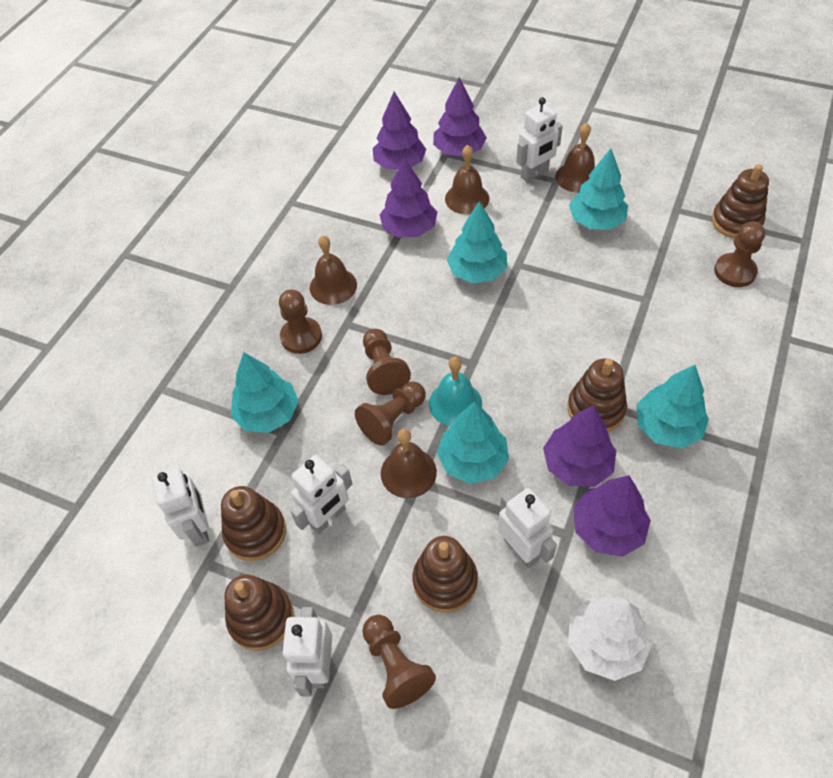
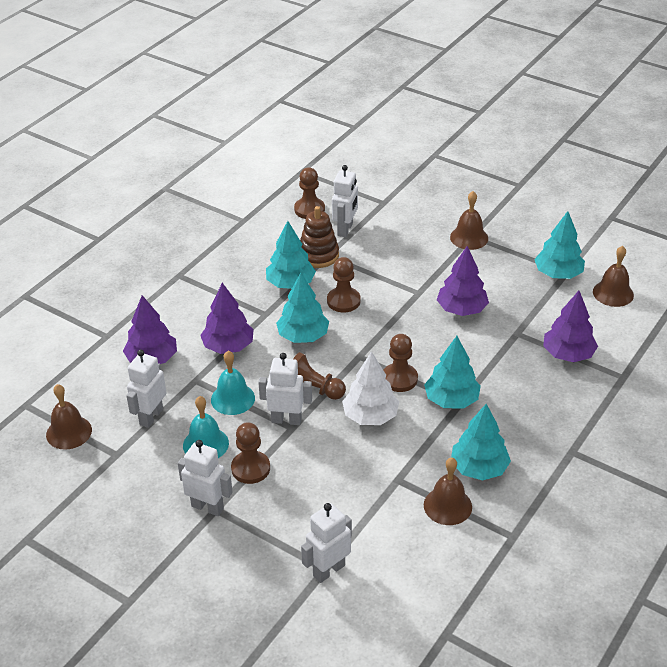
brown stacking toy: 5 -> 1
purple tree: 5 -> 4
turquoise bell: 1 -> 2

